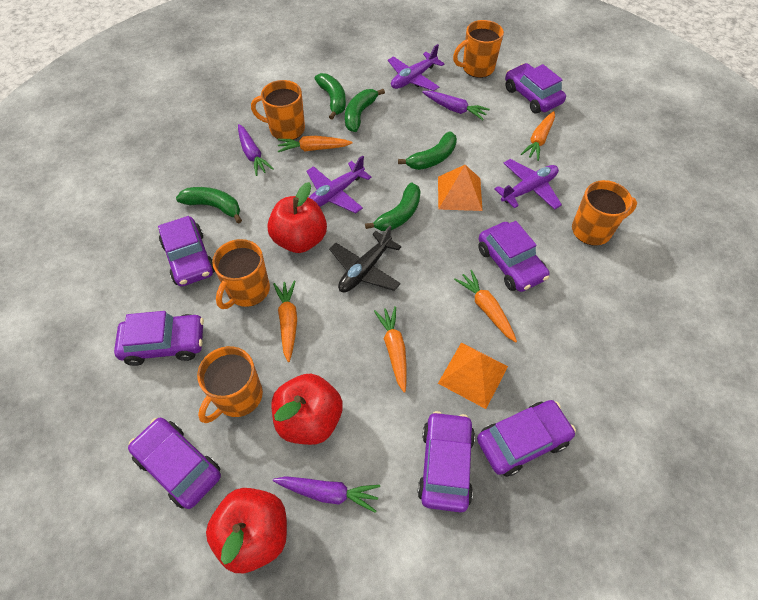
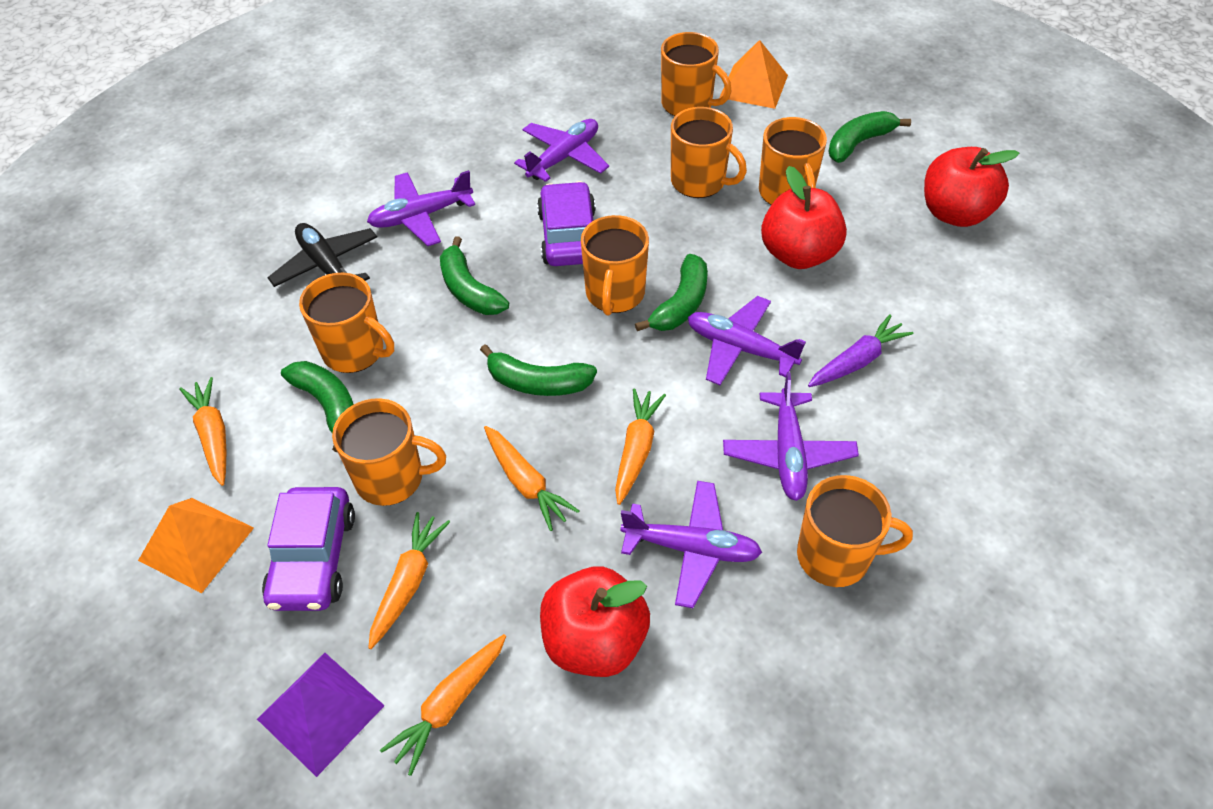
orange mug: 5 -> 7
purple car: 7 -> 2
purple carrot: 3 -> 1
purple plane: 3 -> 5
purple pyramid: 0 -> 1

